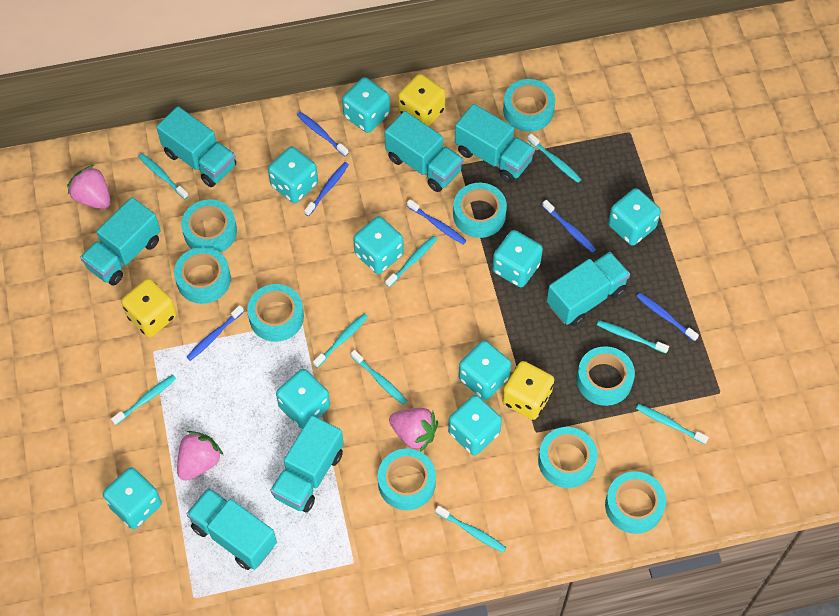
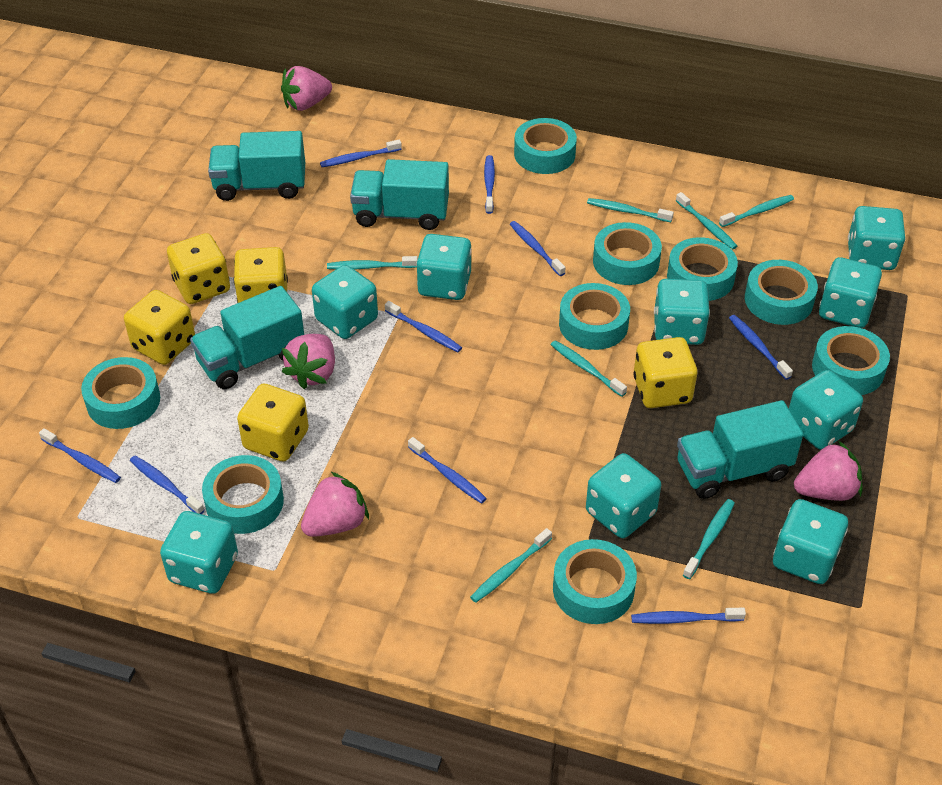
blue toothbrush: 6 -> 9
pink strawberry: 3 -> 4
turquoise toothbrush: 9 -> 7
turquoise truck: 7 -> 4
yellow dice: 3 -> 5

